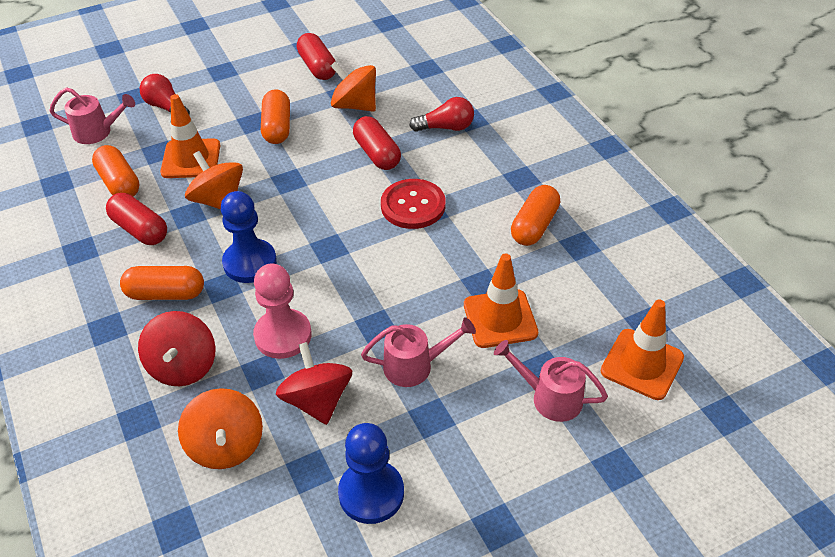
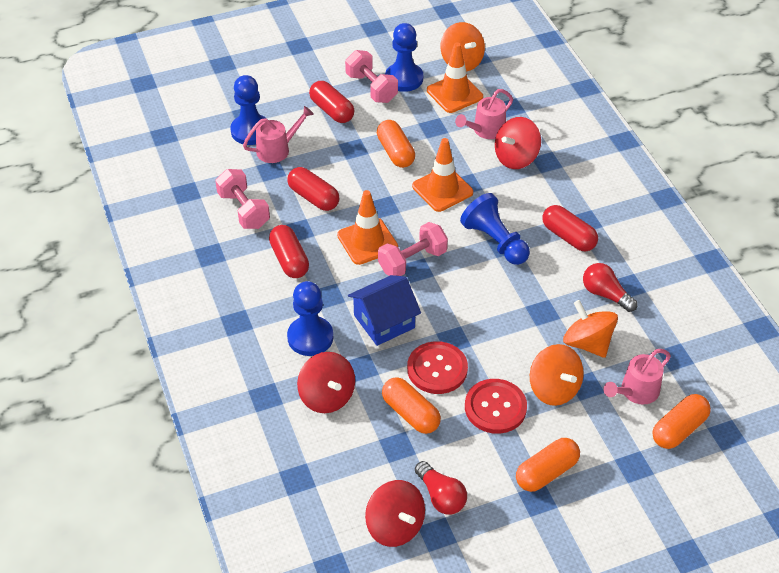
blue house: 0 -> 1
blue pawn: 2 -> 4
pink dumbbell: 0 -> 3
pink pawn: 1 -> 0
red button: 1 -> 2
red capsule: 3 -> 4
red spinning top: 2 -> 3

